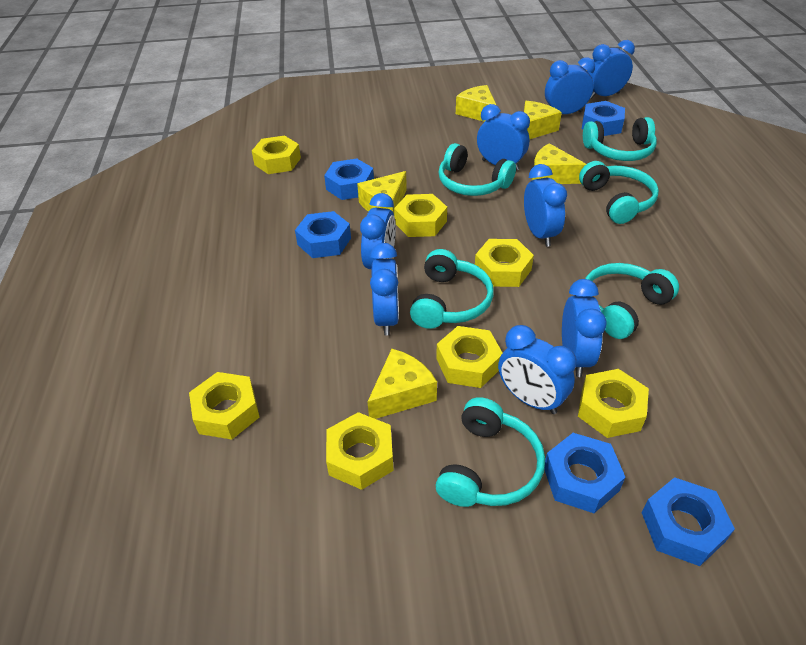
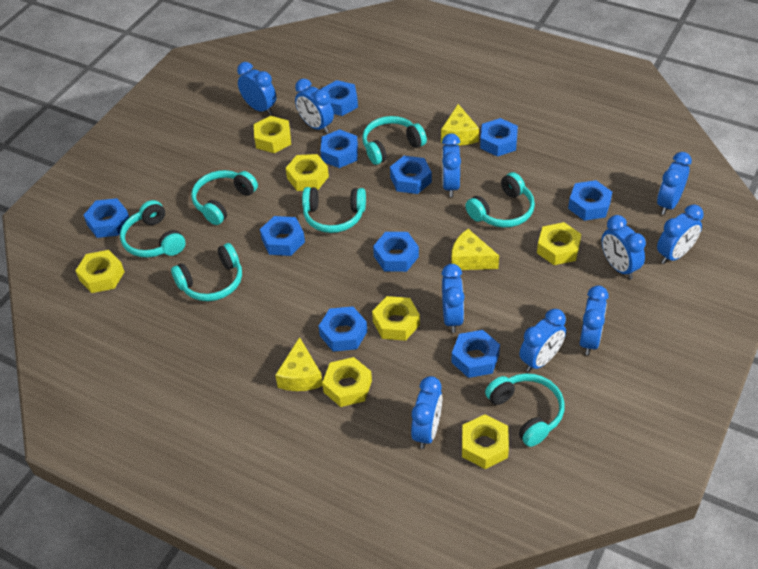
blue clock: 8 -> 10
blue nut: 5 -> 10
turquoise headphones: 6 -> 7
yellow cheese: 5 -> 3

